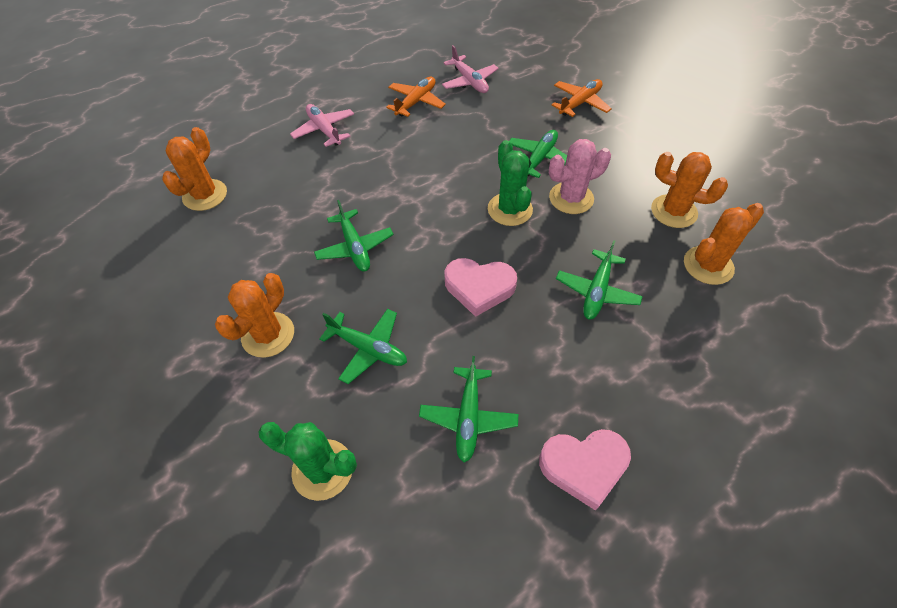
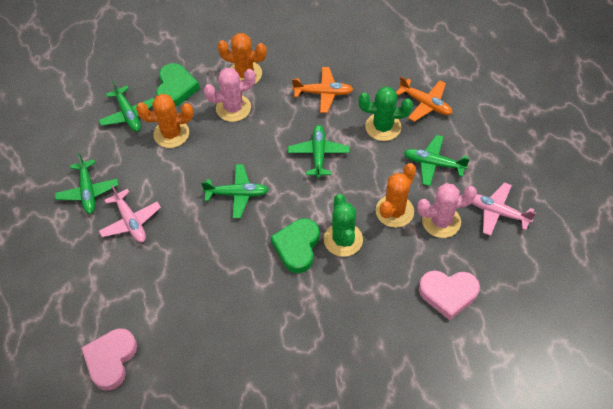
green heart: 0 -> 2
orange cactus: 4 -> 3
pink cactus: 1 -> 2

